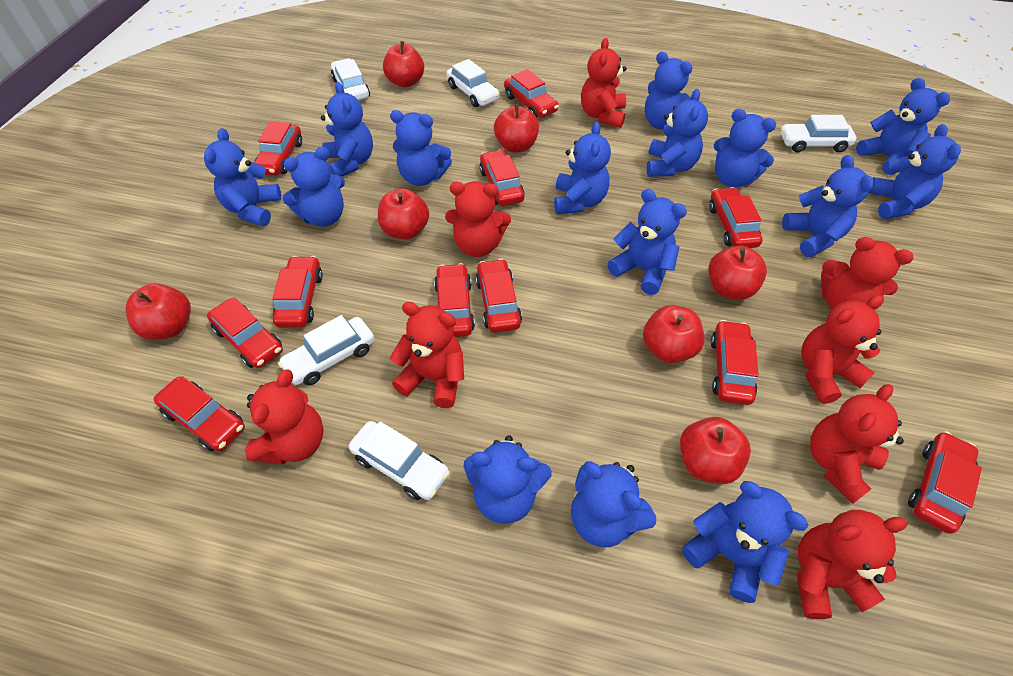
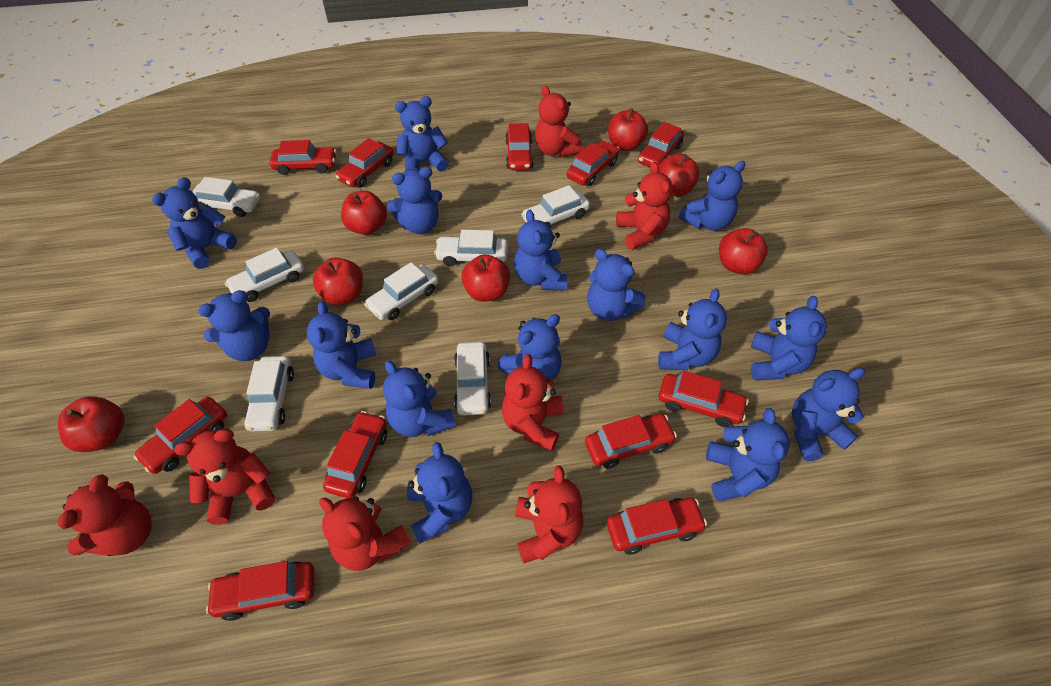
red teddy bear: 8 -> 7
white car: 5 -> 7

